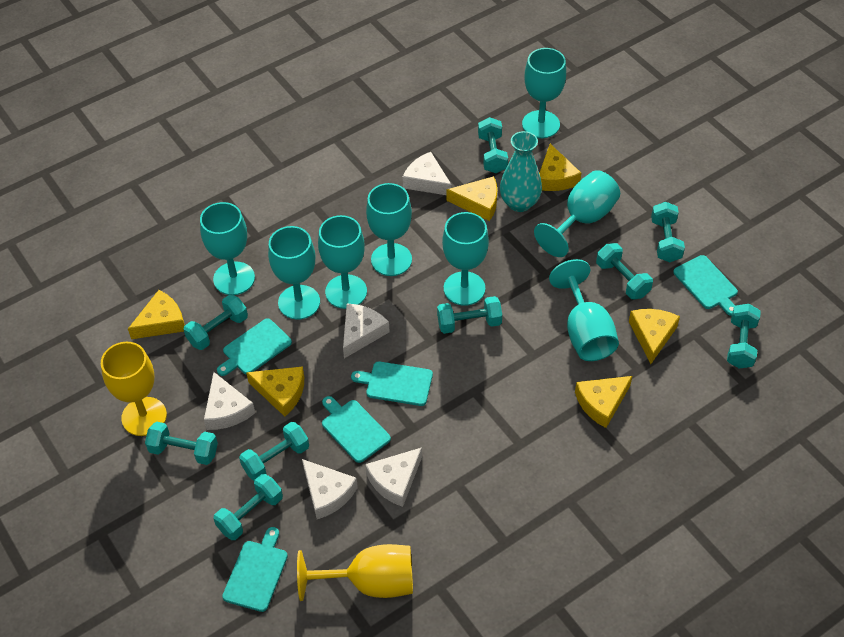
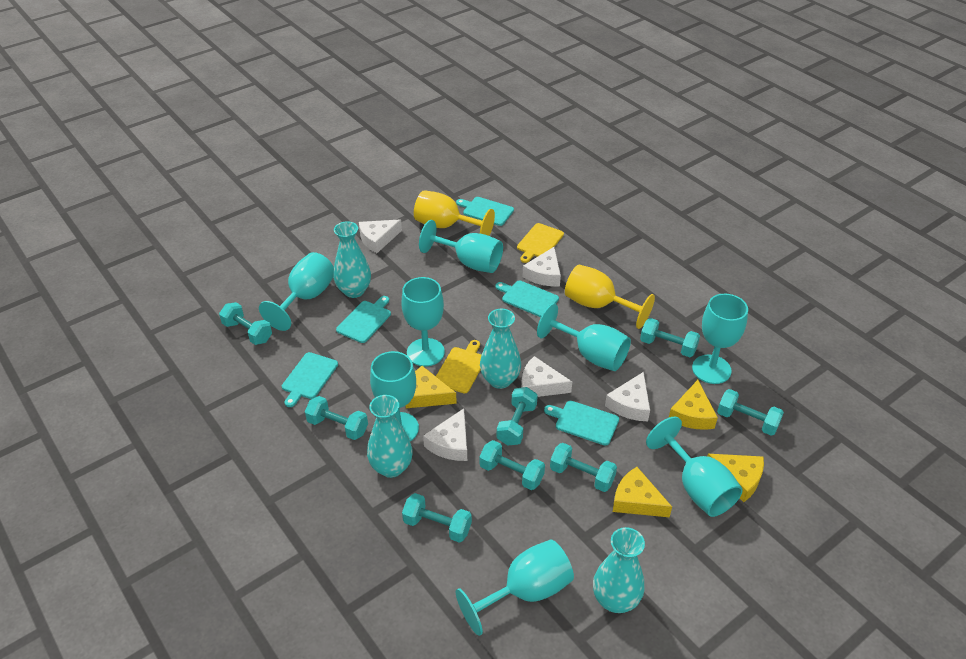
turquoise dumbbell: 9 -> 8
turquoise vase: 1 -> 4
yellow cheese: 6 -> 4
yellow cutting board: 0 -> 2

